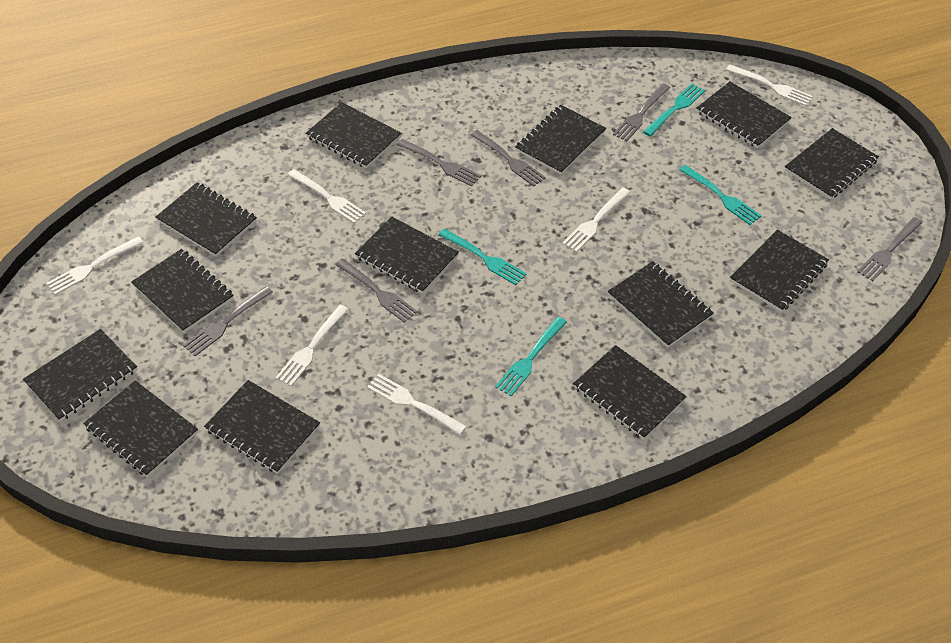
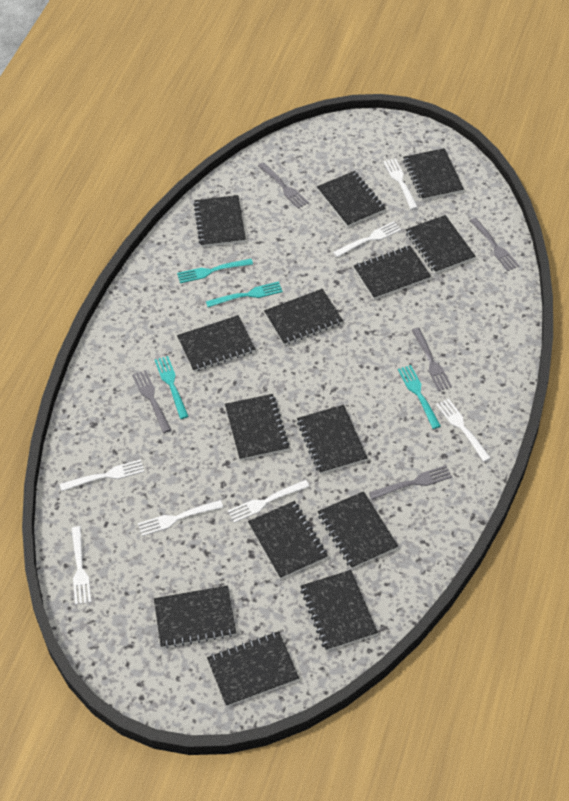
black notebook: 13 -> 14
grey fork: 6 -> 5
white fork: 6 -> 7

